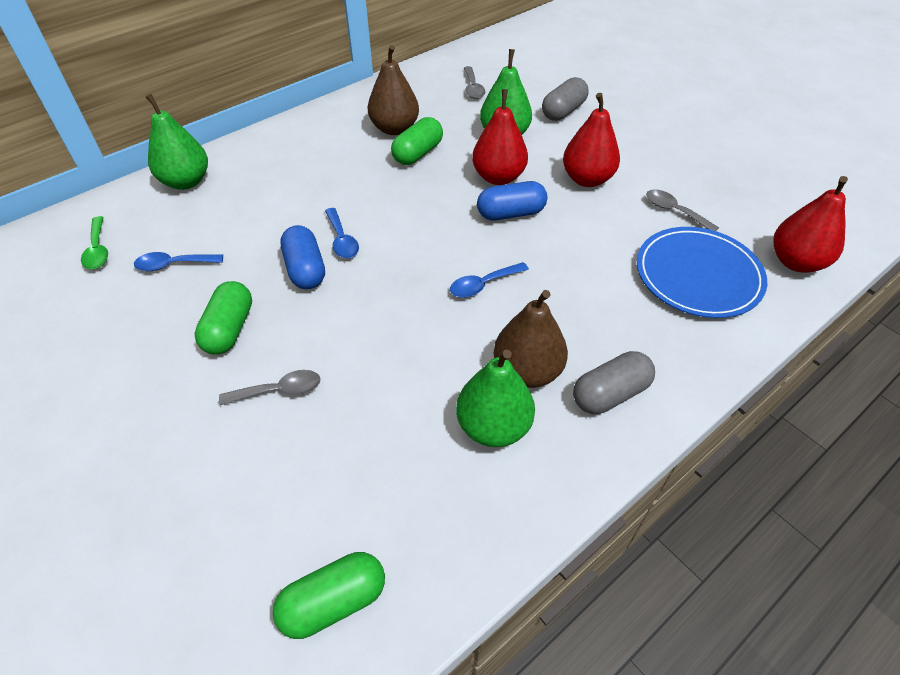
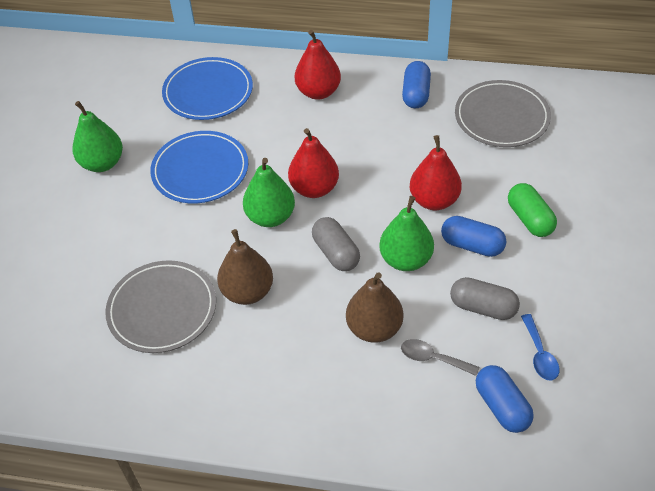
blue capsule: 2 -> 3
blue plate: 1 -> 2
blue spoon: 3 -> 1
green capsule: 3 -> 1
green spoon: 1 -> 0
grey plate: 0 -> 2
grey spoon: 3 -> 1

